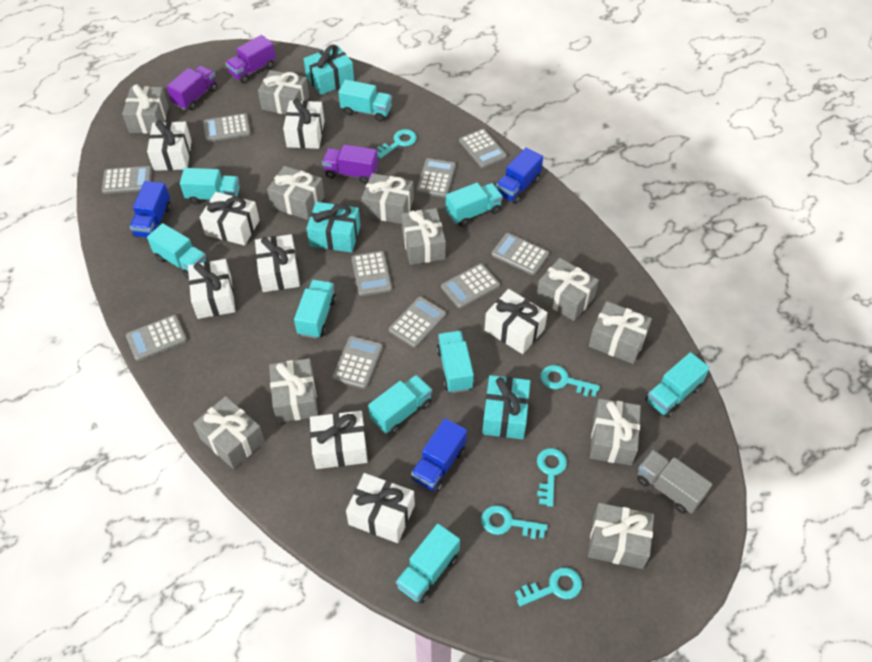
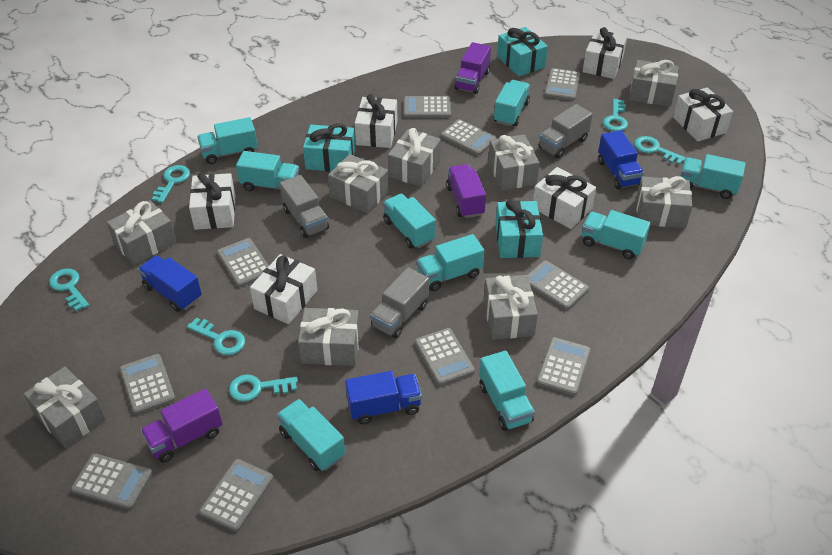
grey gift: 11 -> 9
grey truck: 1 -> 3
turquoise key: 5 -> 6
white gift: 8 -> 6

